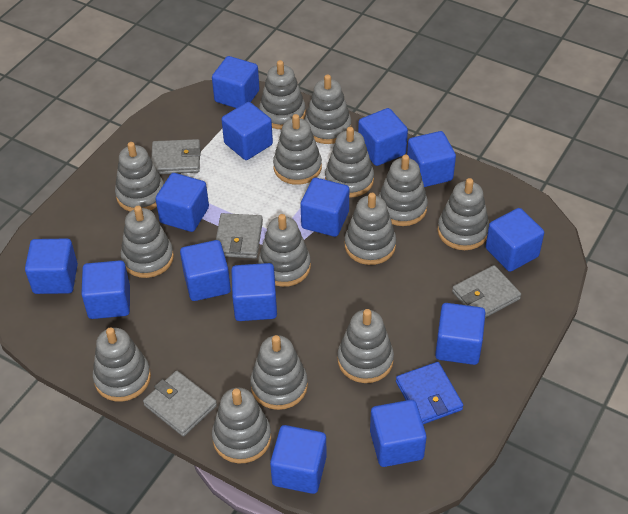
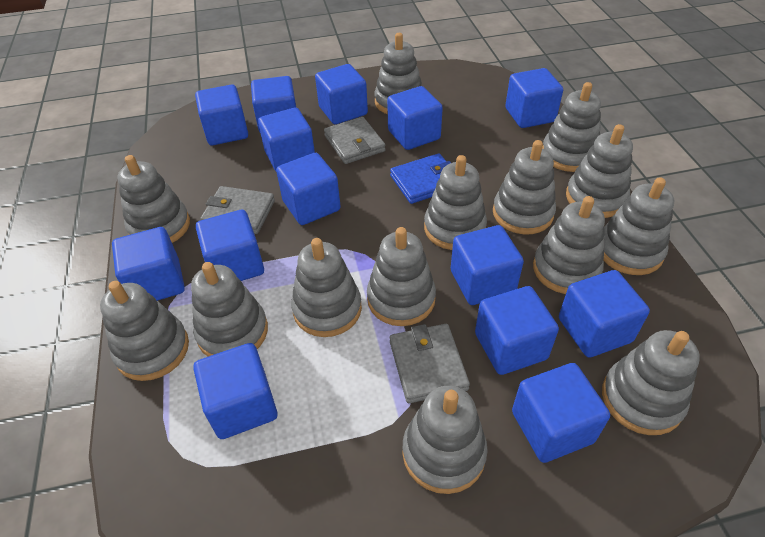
grey wallet: 4 -> 3

